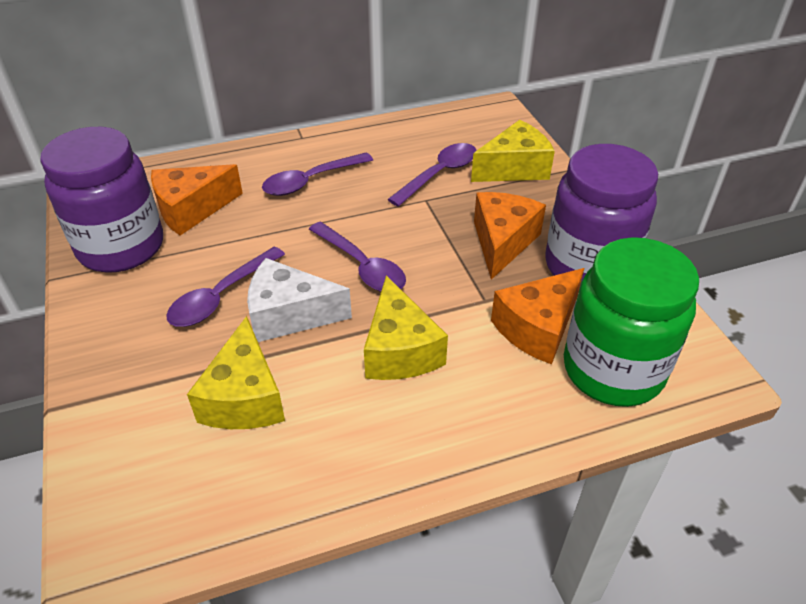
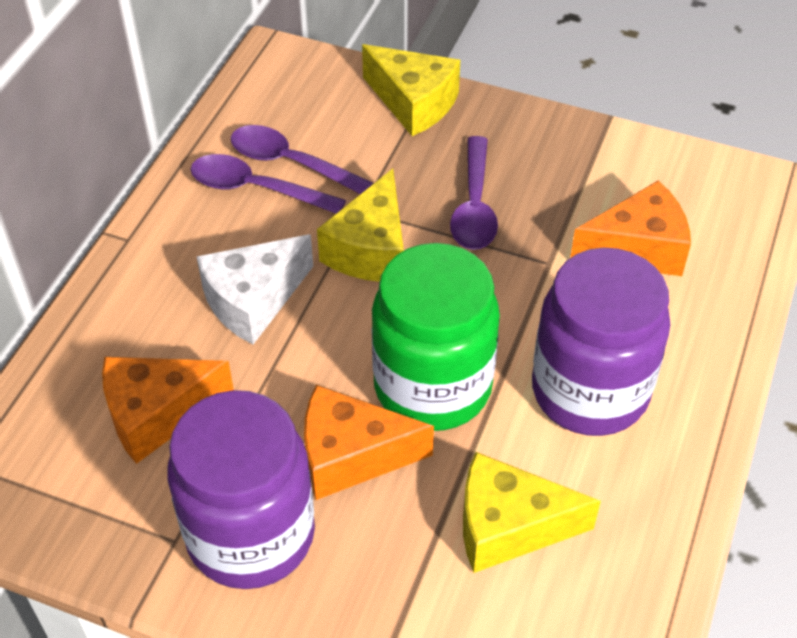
purple spoon: 4 -> 3

